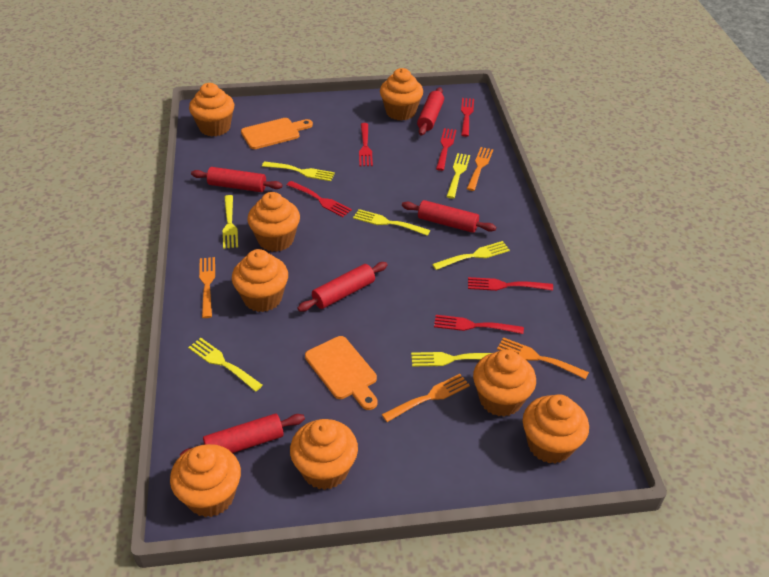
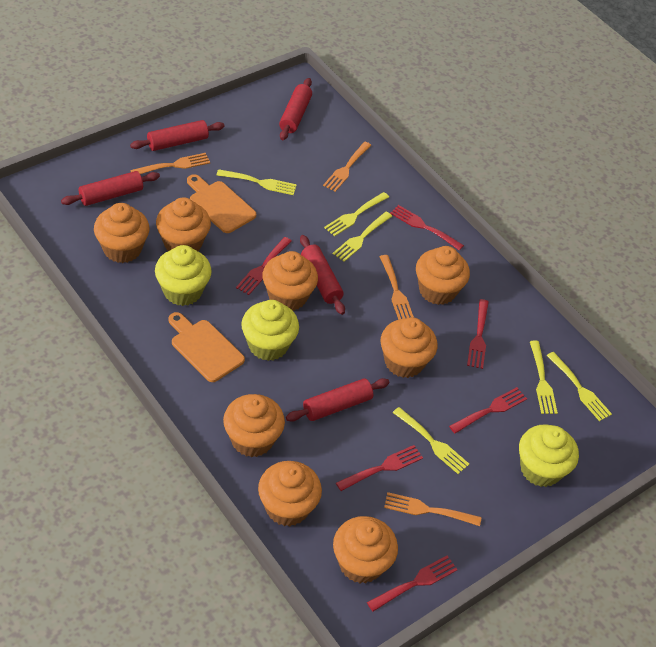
yellow cupcake: 0 -> 3
yellow fork: 7 -> 6

